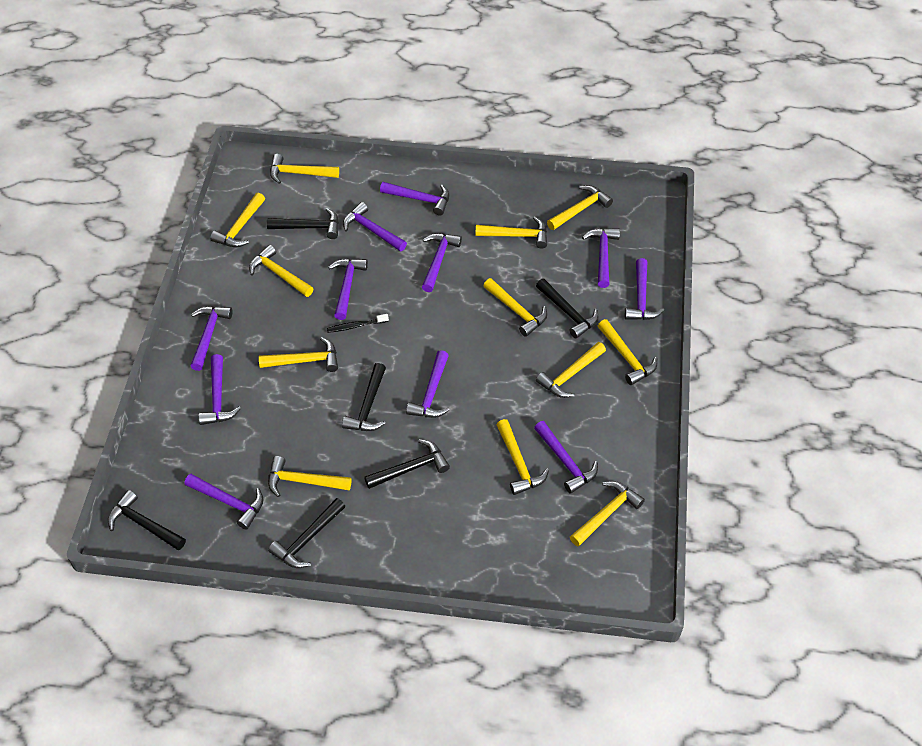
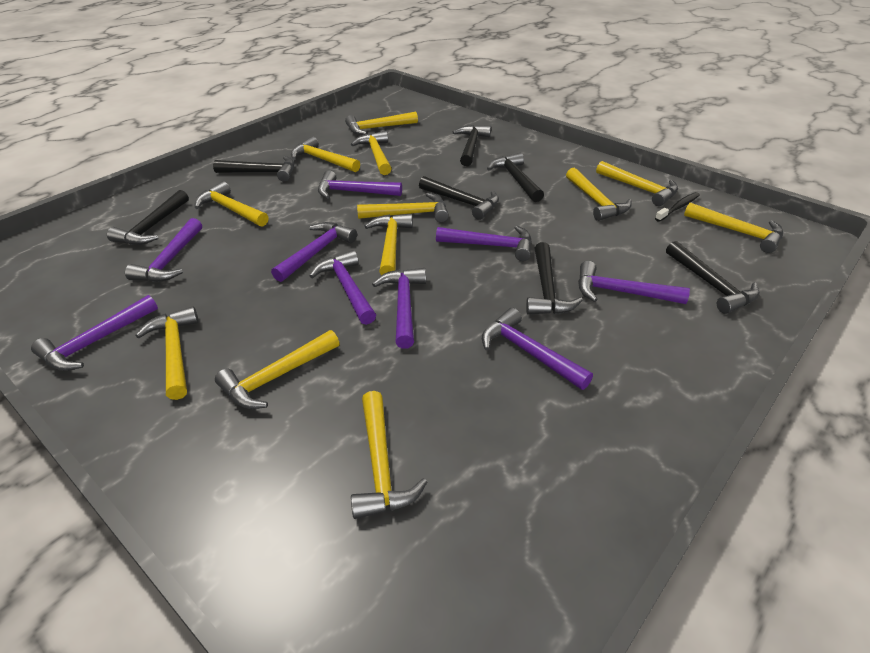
black hammer: 6 -> 7
purple hammer: 11 -> 9

